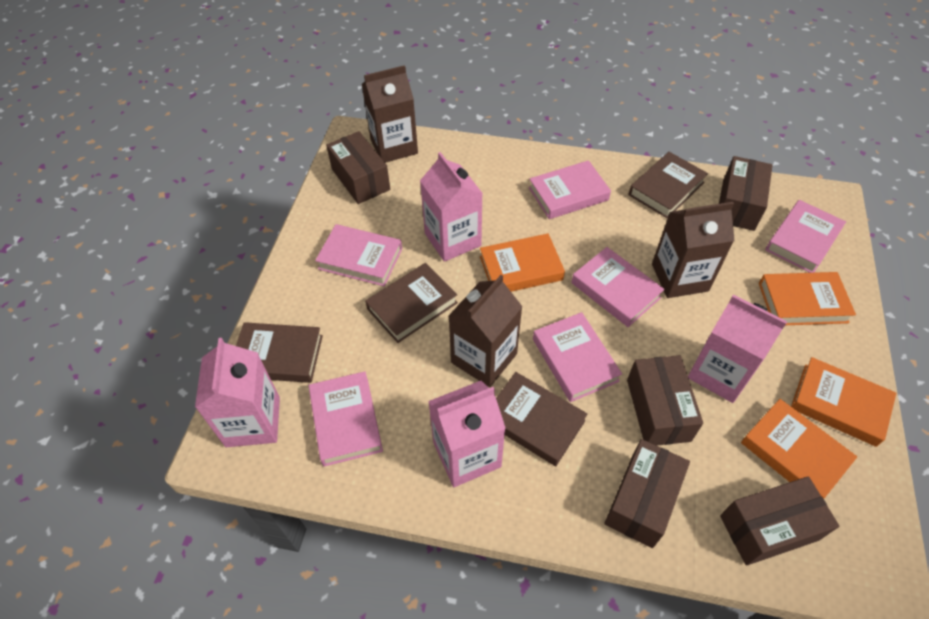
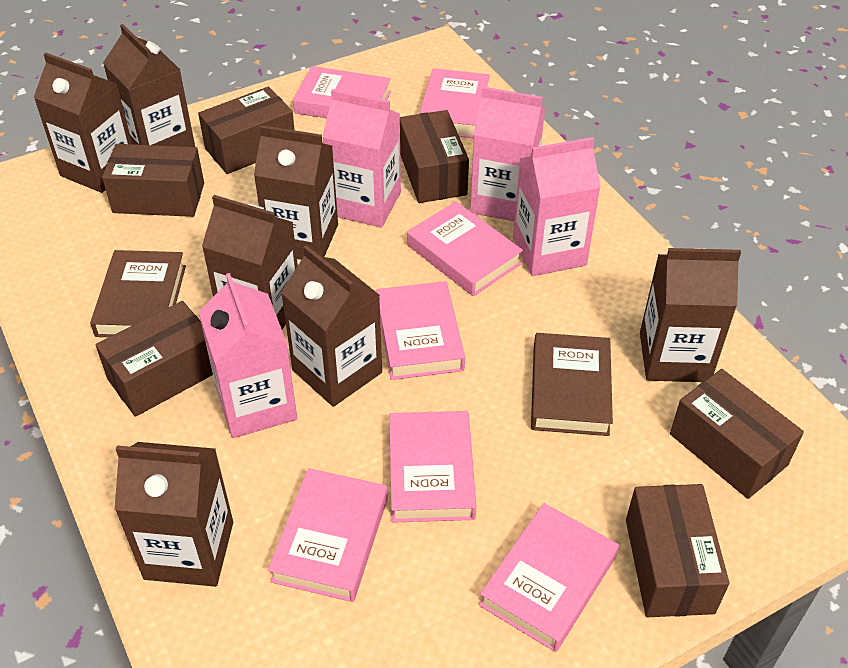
brown book: 4 -> 2
brown box: 5 -> 6
brown carton: 3 -> 7
orange book: 4 -> 0
pink book: 6 -> 7

